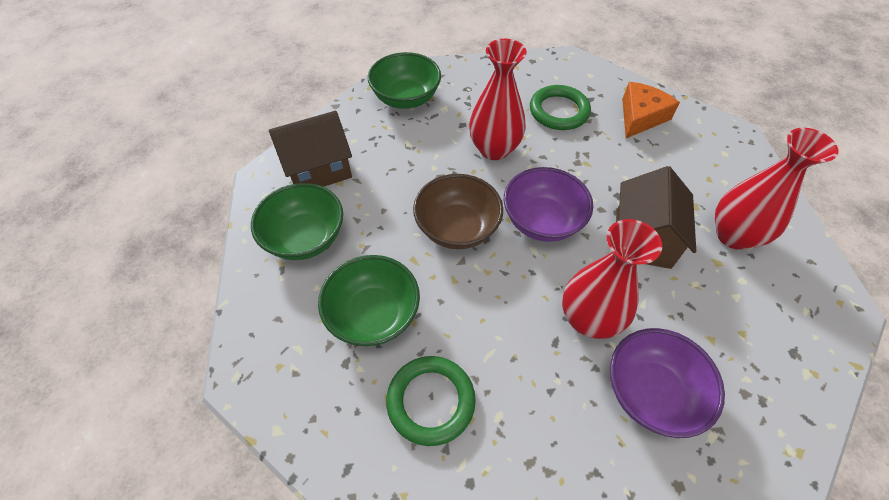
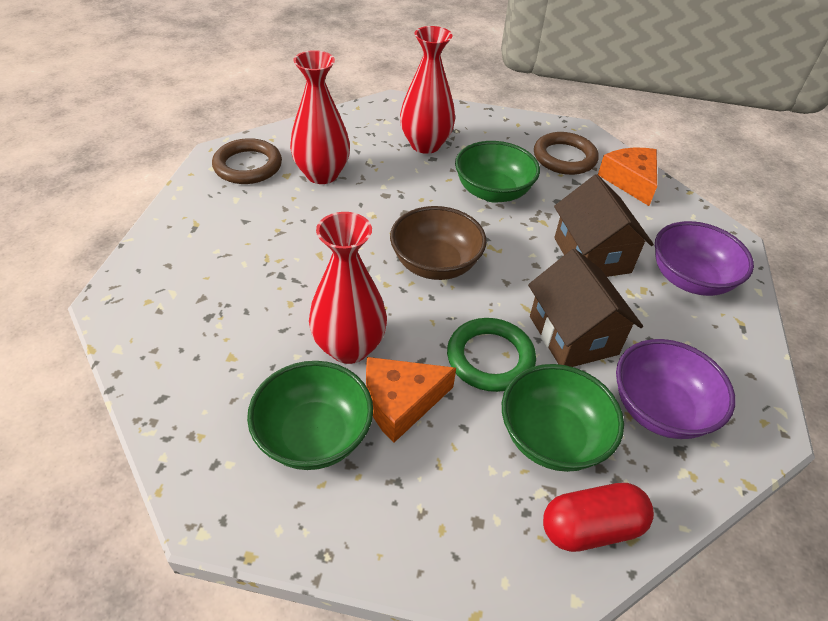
brown ring: 0 -> 2
green ring: 2 -> 1
orange cheese: 1 -> 2
red capsule: 0 -> 1

